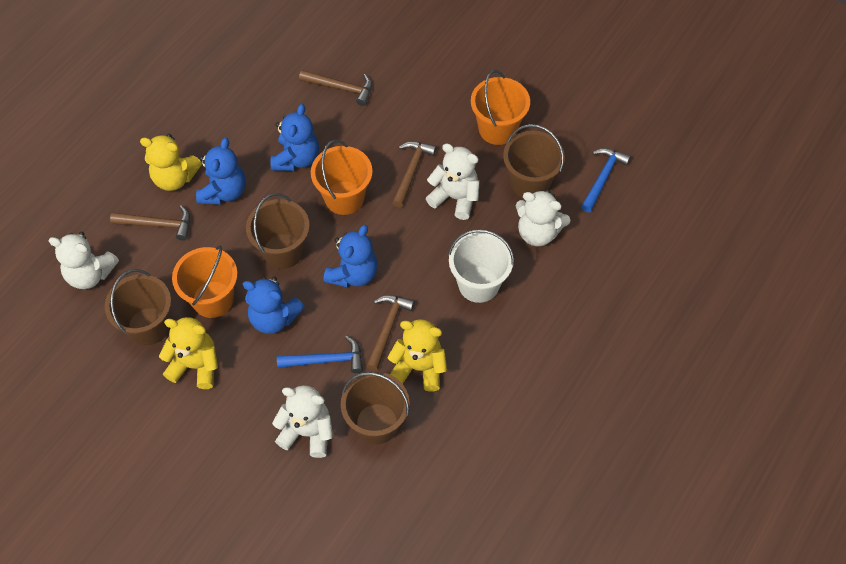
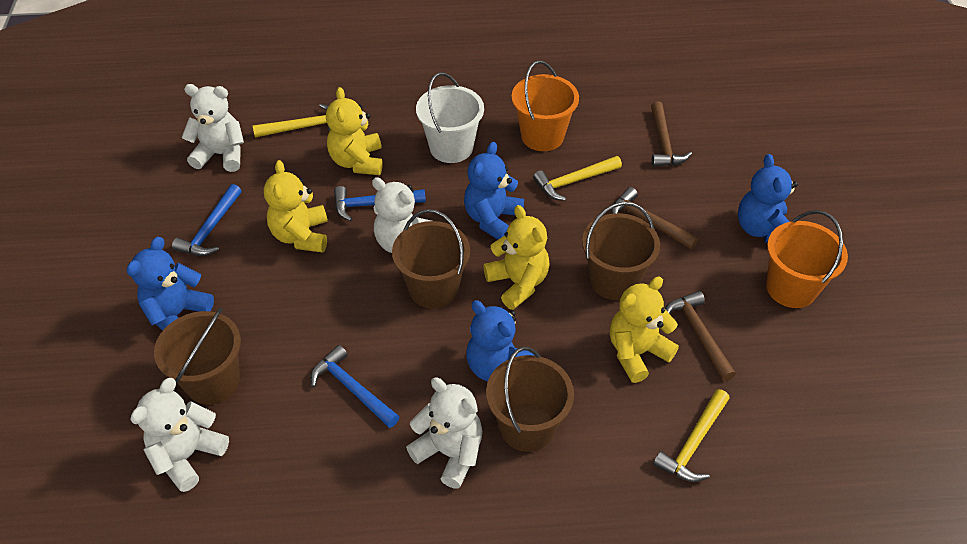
blue hammer: 2 -> 3
brown hammer: 4 -> 3
orange bucket: 3 -> 2
yellow hammer: 0 -> 3
yellow teddy bear: 3 -> 4

